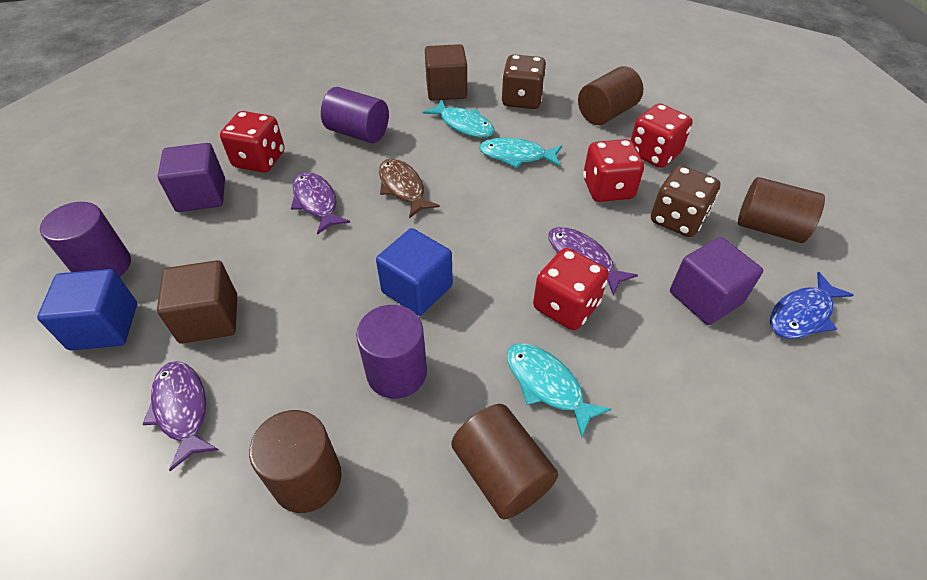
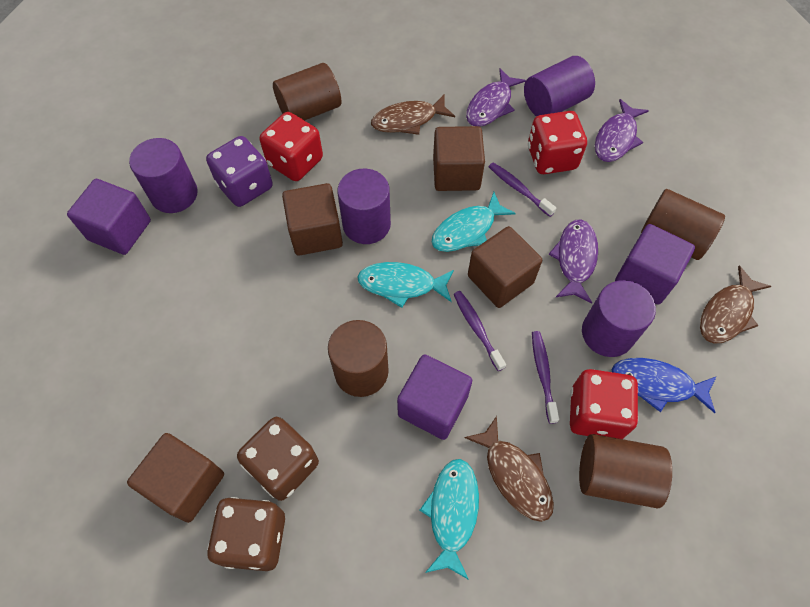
blue cube: 2 -> 0
brown cube: 2 -> 4
brown fish: 1 -> 3
purple cube: 2 -> 3
purple cylinder: 3 -> 4
purple dice: 0 -> 1
purple toothbrush: 0 -> 3
red dice: 4 -> 3

